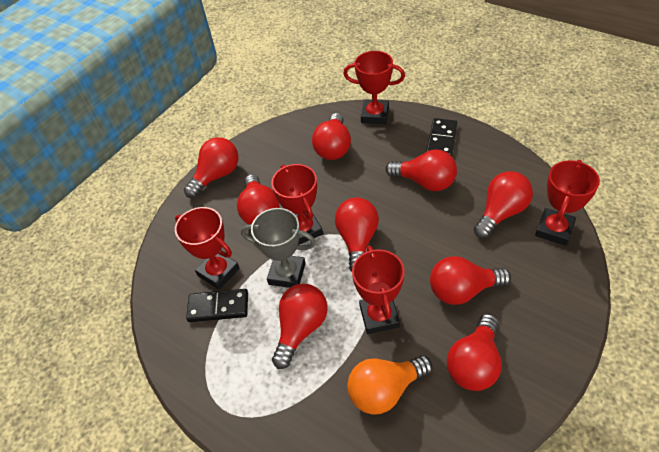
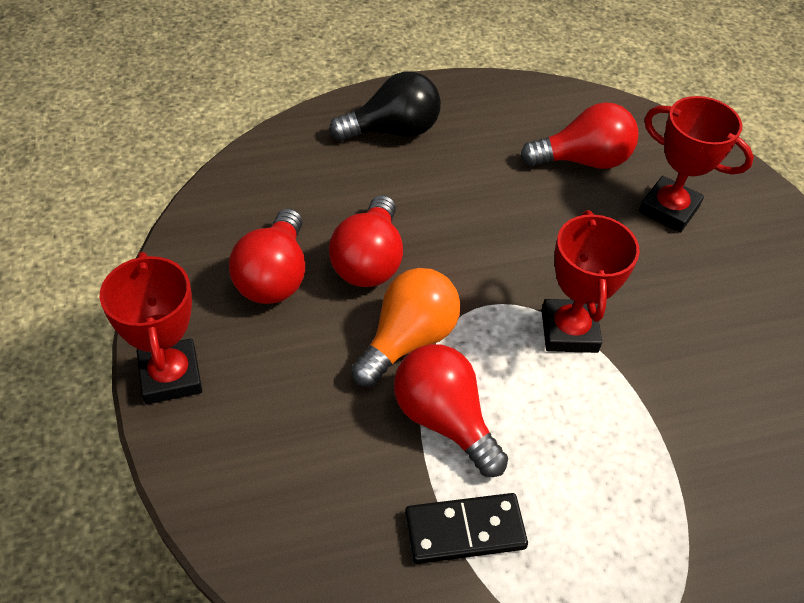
black domino: 2 -> 1
black light bulb: 0 -> 1
grey trophy: 1 -> 0
red light bulb: 9 -> 4
red trophy: 5 -> 3

